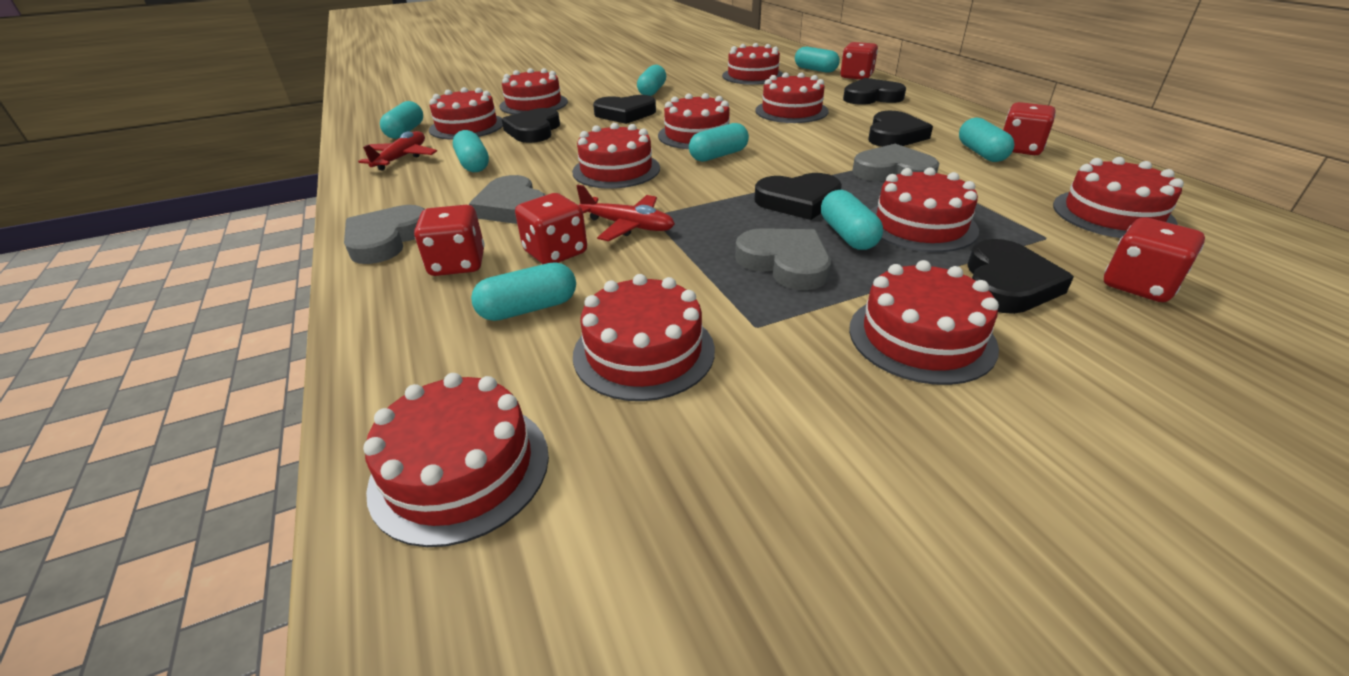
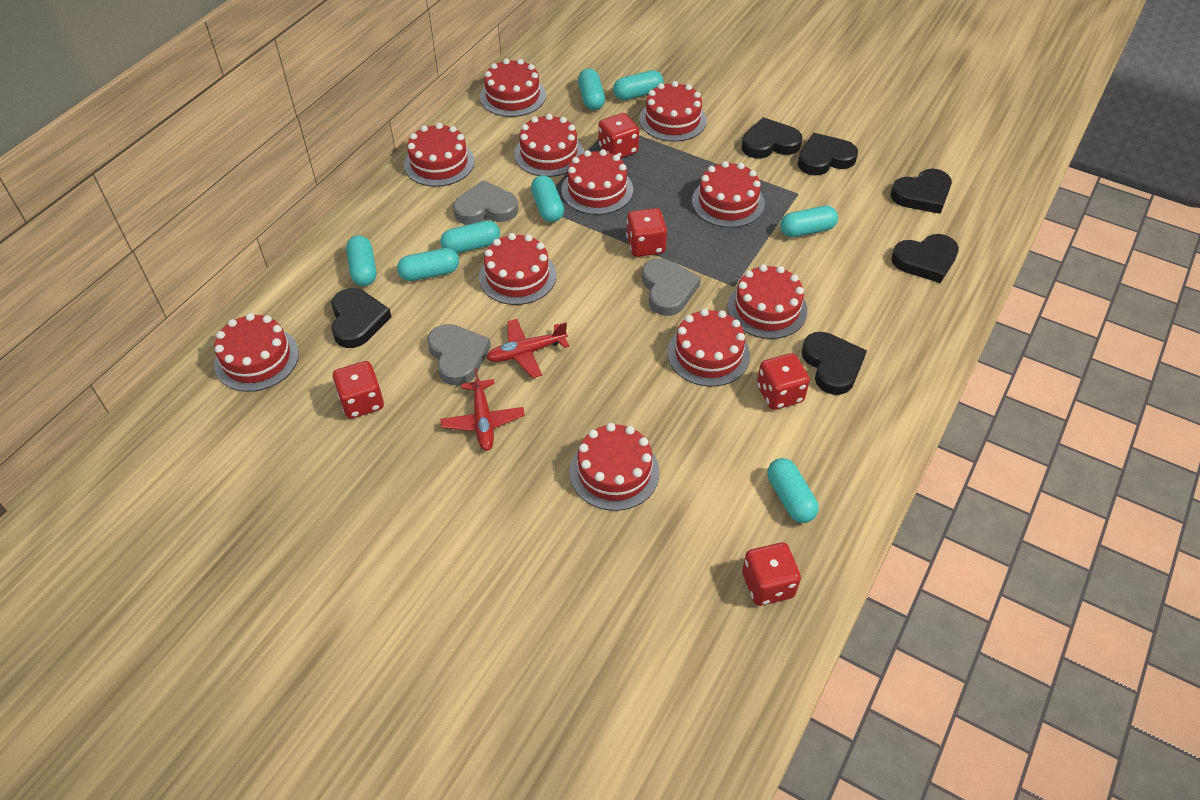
grey heart: 4 -> 3

